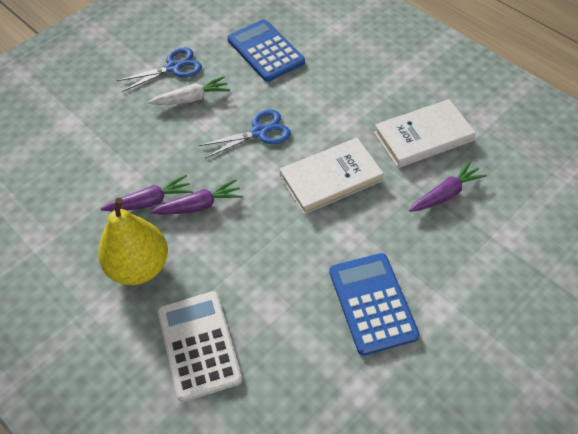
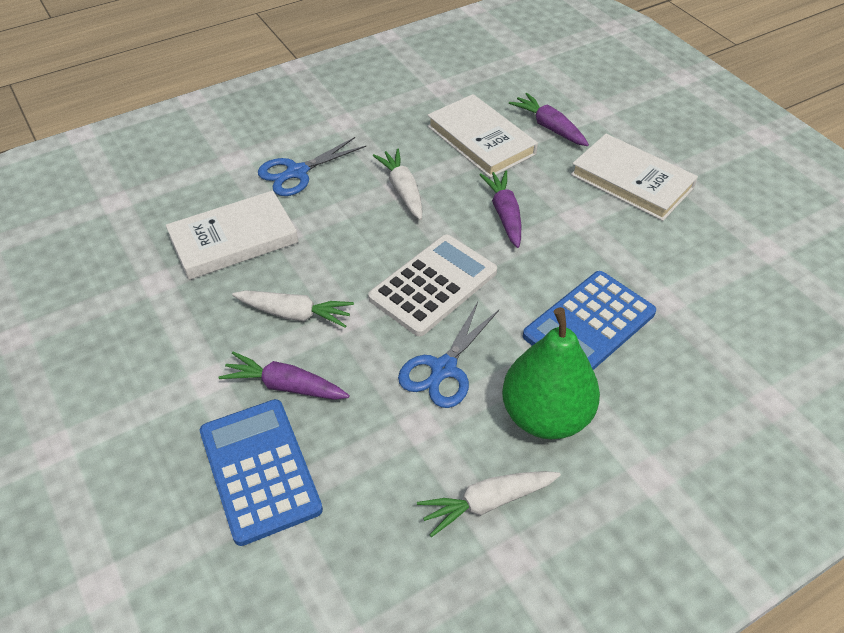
green pear: 0 -> 1
white book: 2 -> 3
white carrot: 1 -> 3
yellow pear: 1 -> 0

